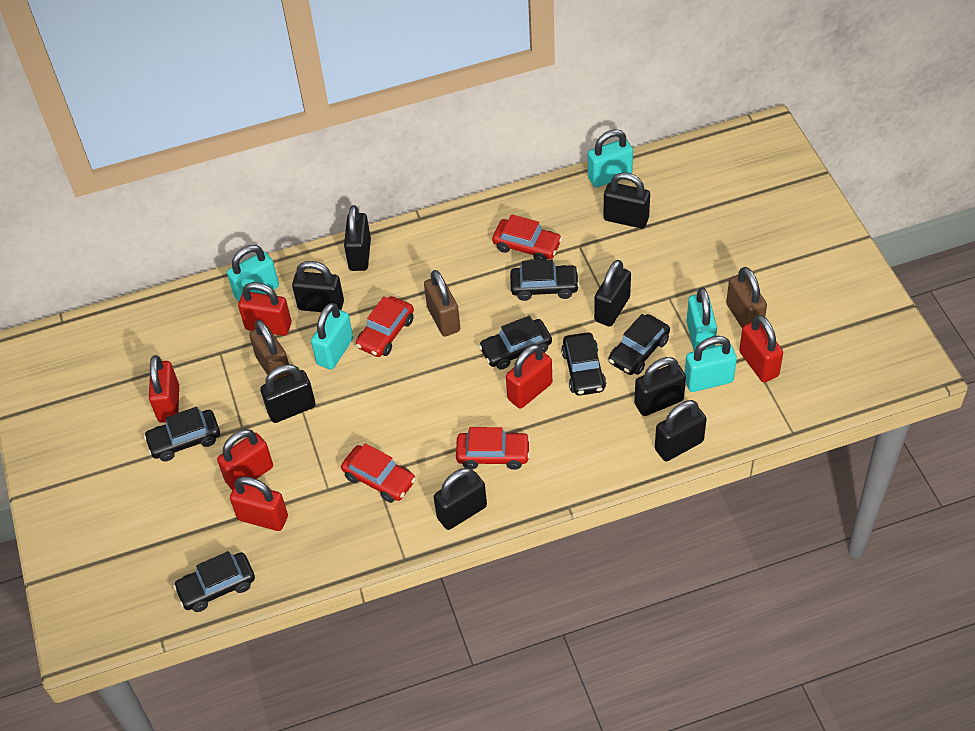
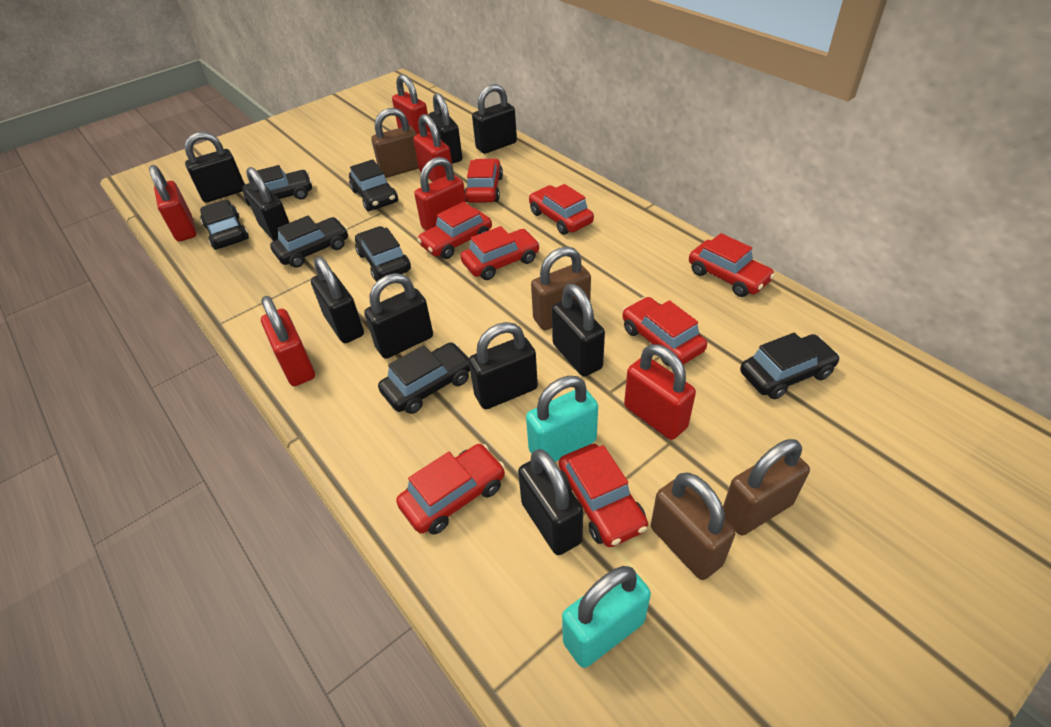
black car: 6 -> 7
black padlock: 8 -> 9
brown padlock: 3 -> 4
red car: 4 -> 8
turquoise padlock: 5 -> 2

